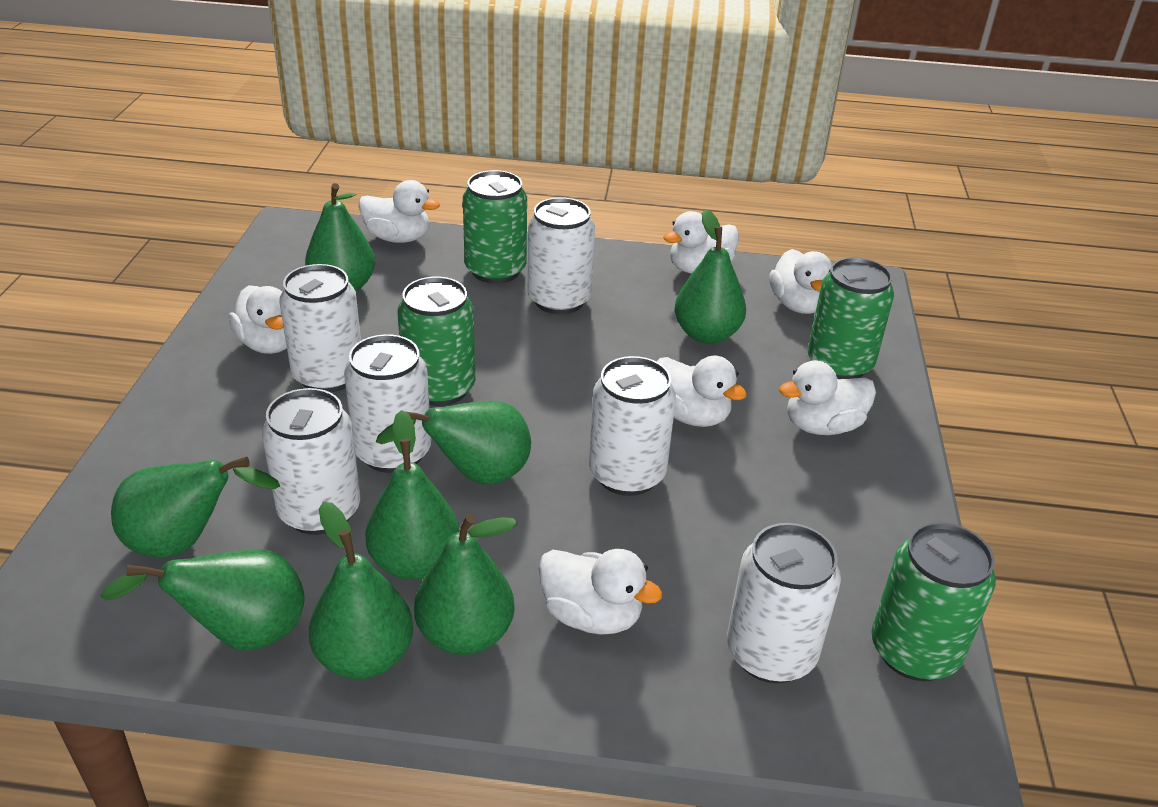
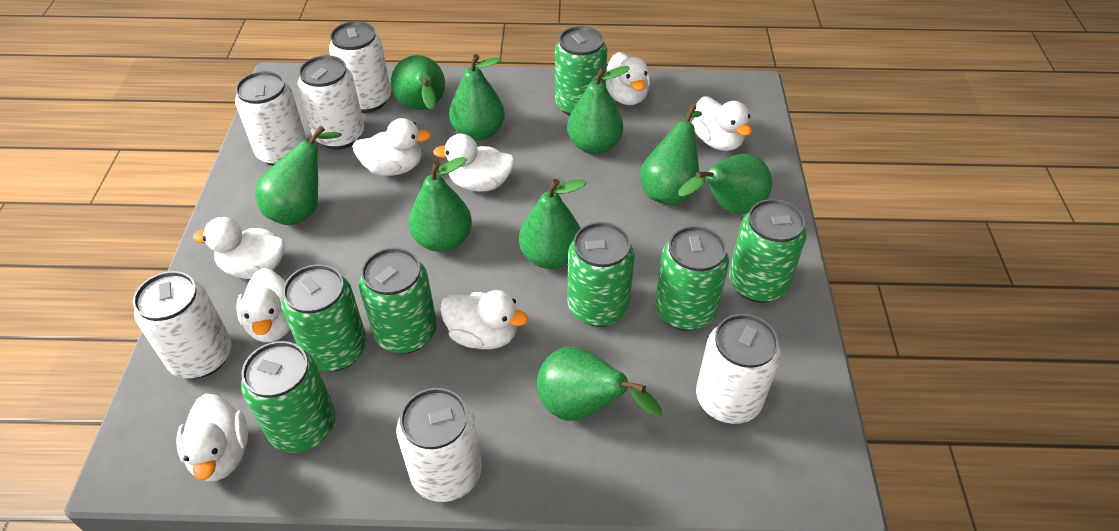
green can: 4 -> 7
green pear: 8 -> 9
white duck: 7 -> 8

